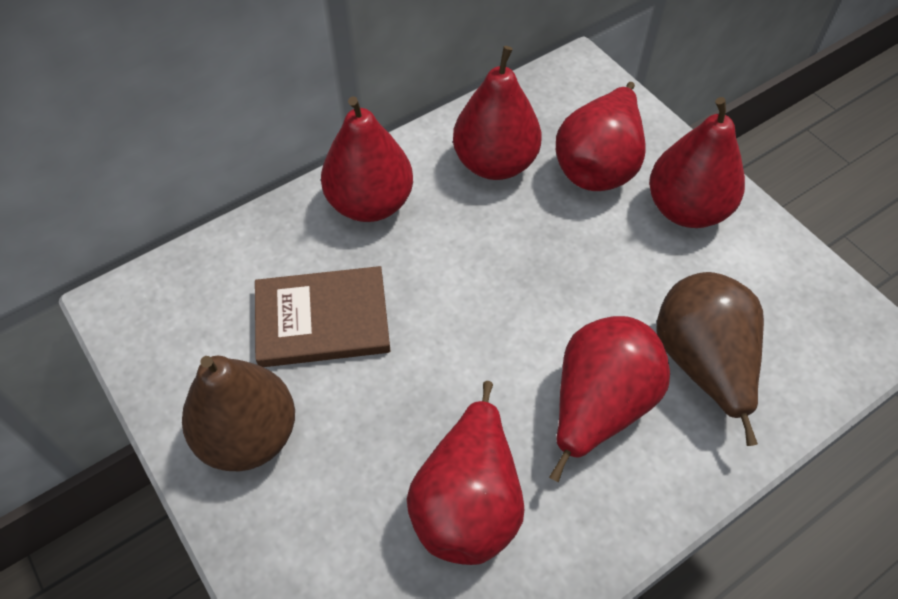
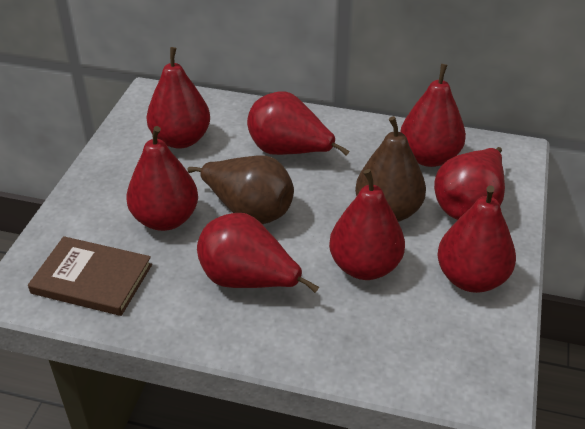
red pear: 6 -> 8

